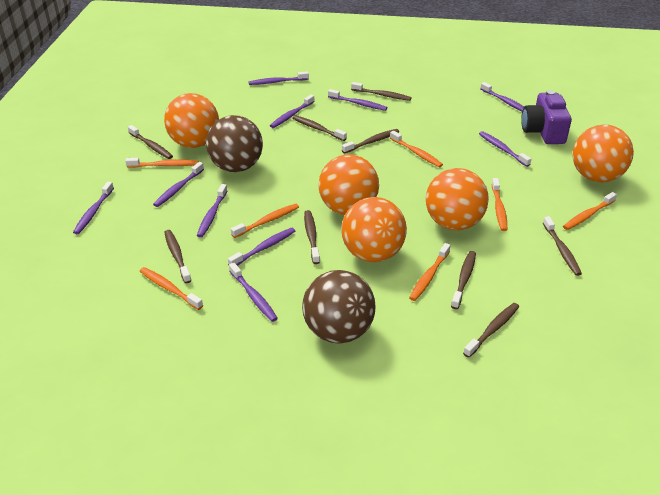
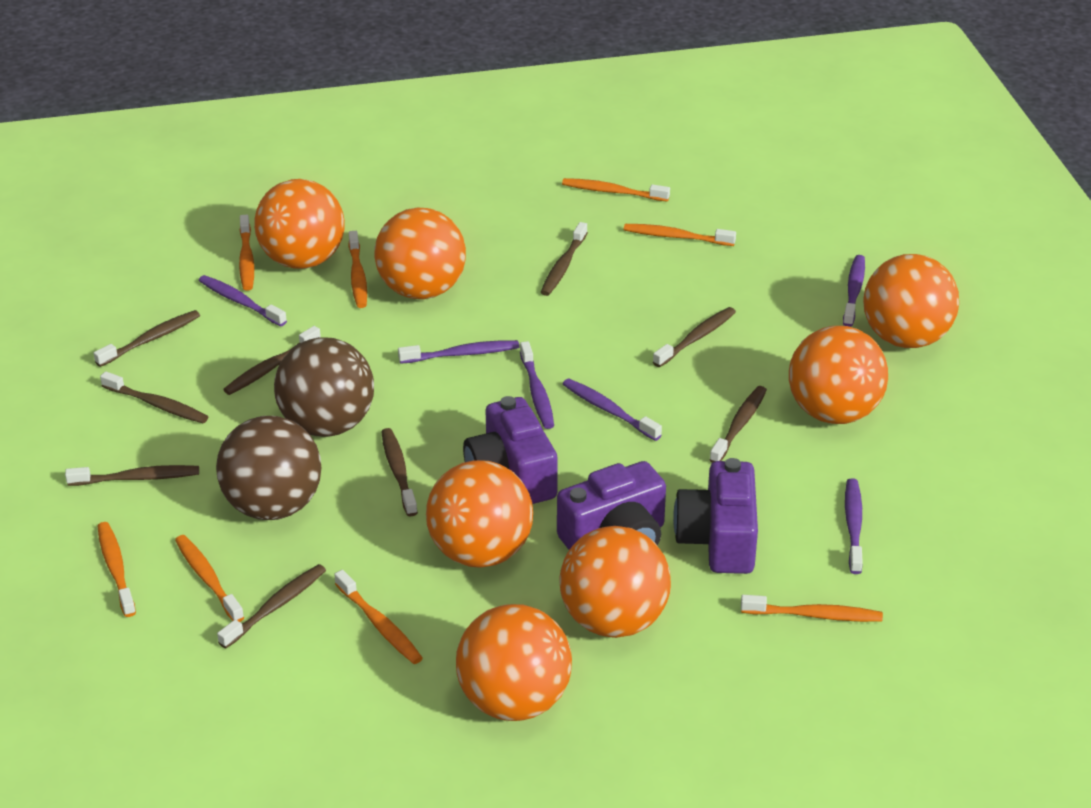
orange ball: 5 -> 7
orange toothbrush: 7 -> 8
purple camera: 1 -> 3
purple toothbrush: 10 -> 6

